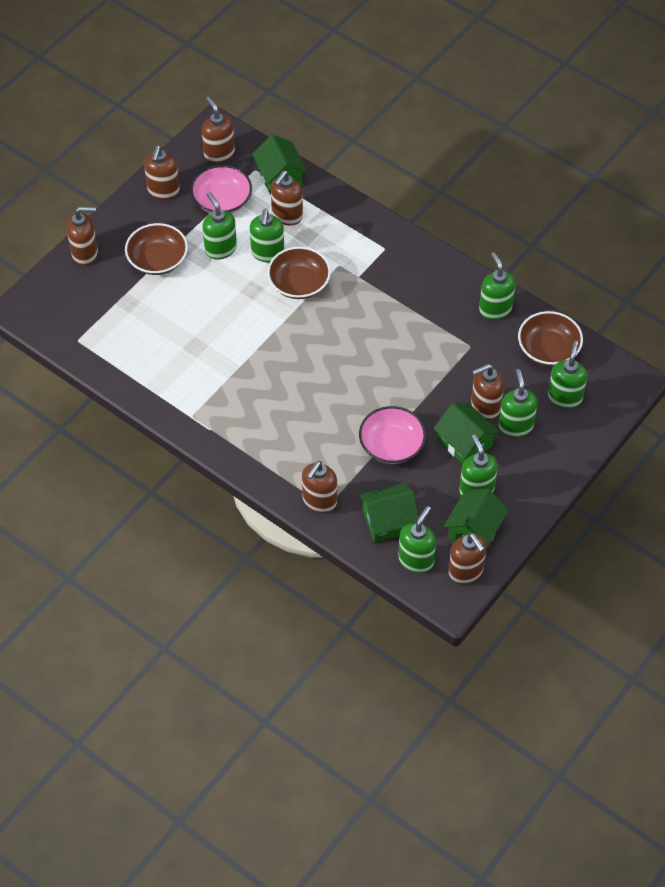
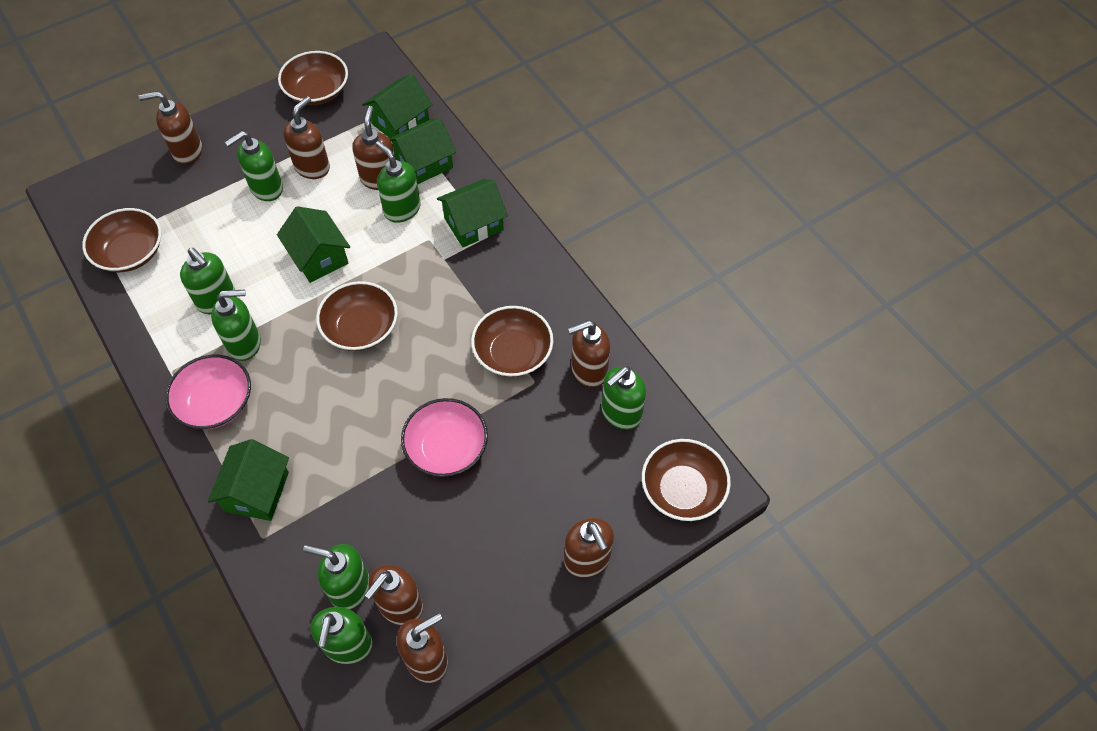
brown bowl: 3 -> 5
green house: 4 -> 5

